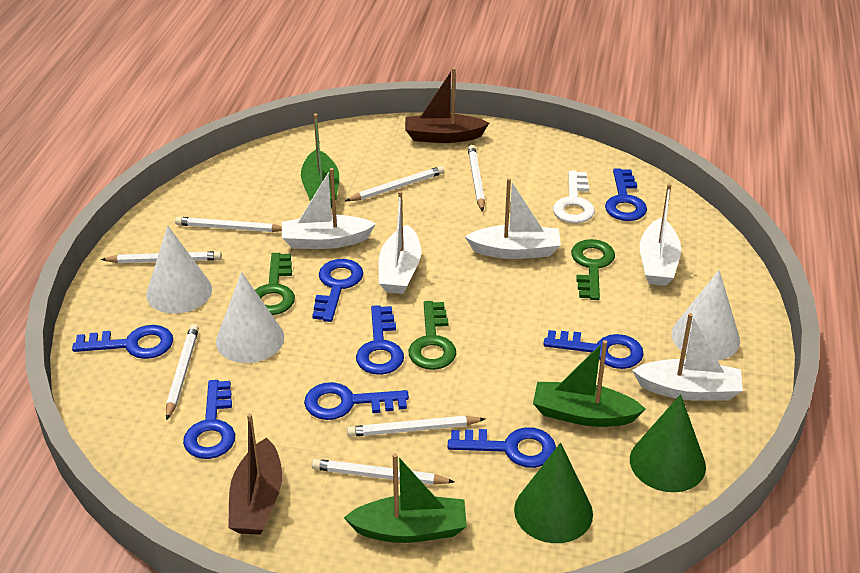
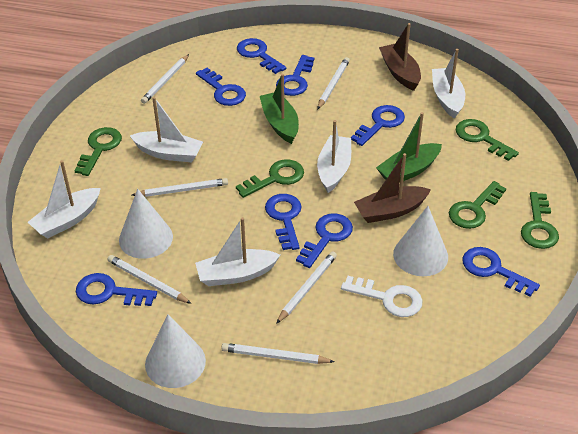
green boat: 3 -> 2
green cone: 2 -> 0
green key: 3 -> 5
white pencil: 7 -> 6

